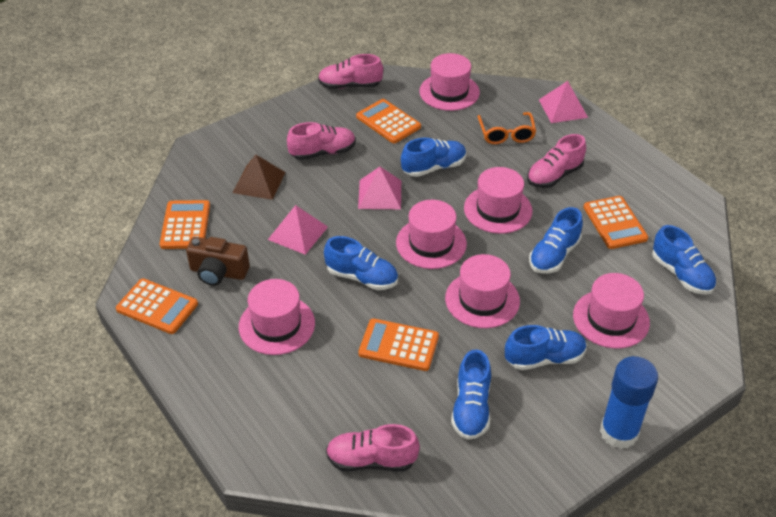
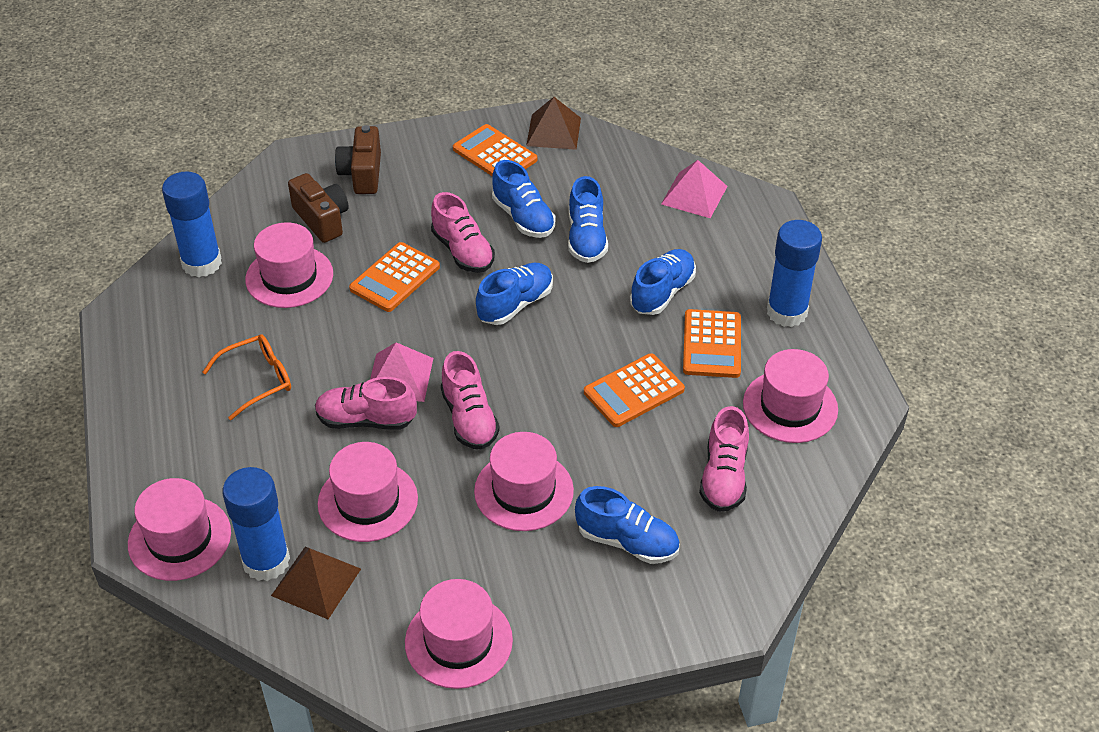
blue glue stick: 1 -> 3
blue shoe: 6 -> 5
brown camera: 1 -> 2
brown pyramid: 1 -> 2
orange calculator: 5 -> 4
pink pyramid: 3 -> 2

